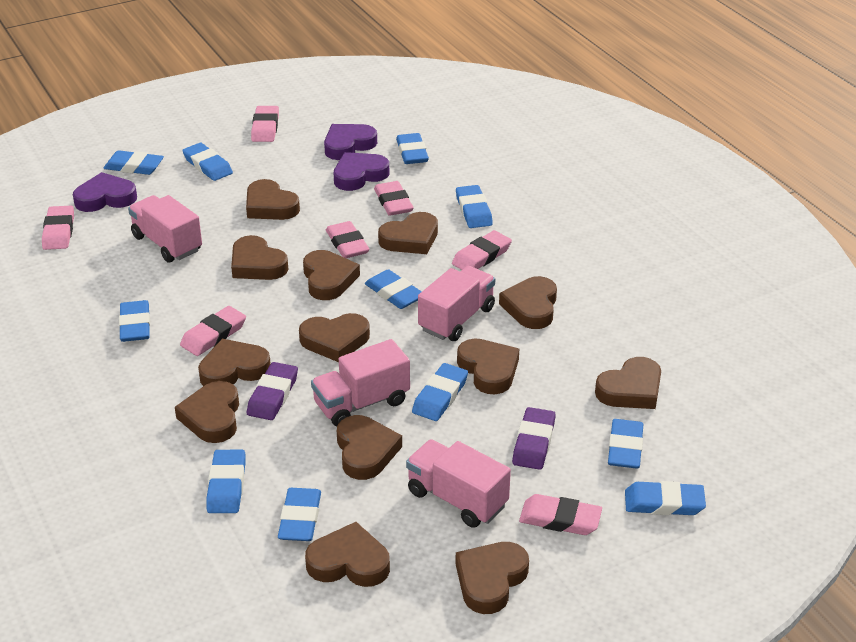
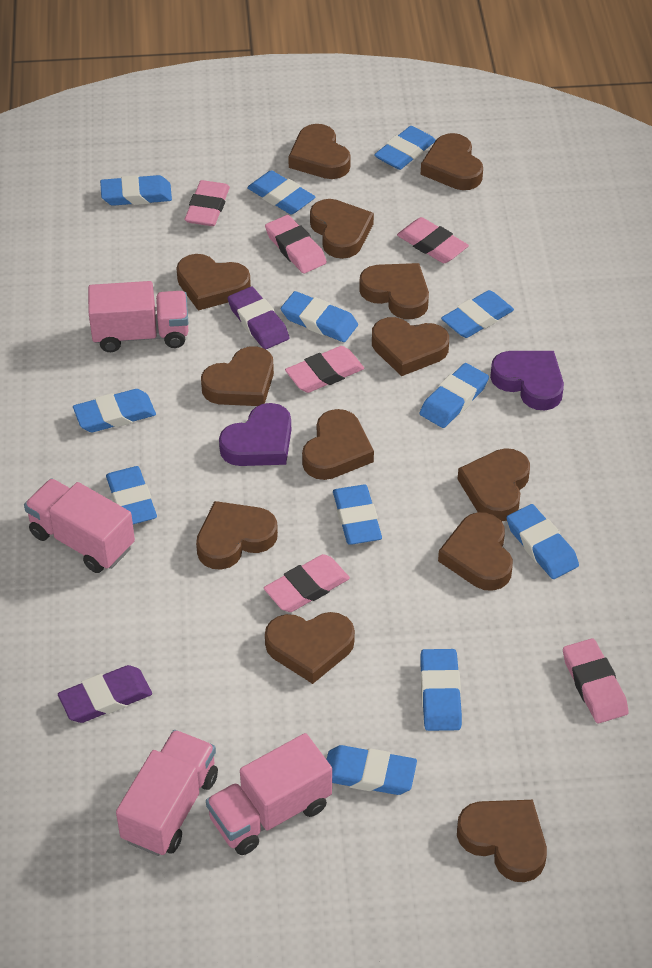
blue eraser: 11 -> 12
pink eraser: 7 -> 6
purple heart: 3 -> 2

